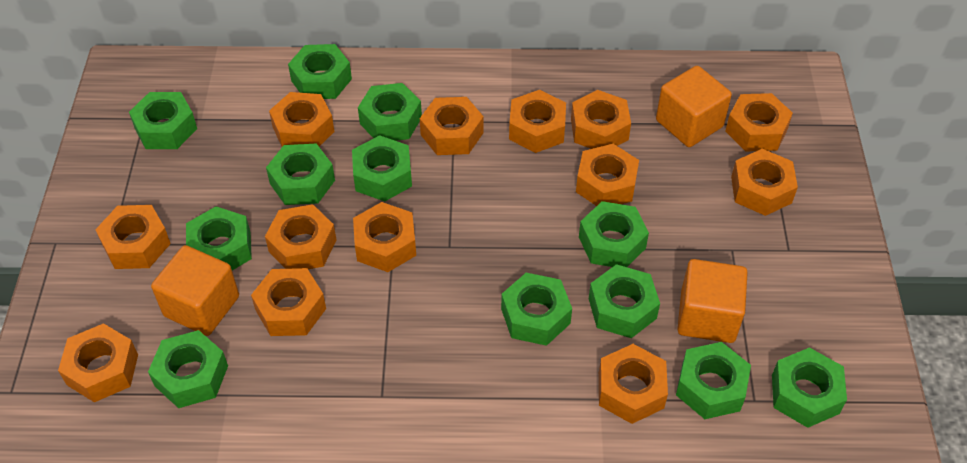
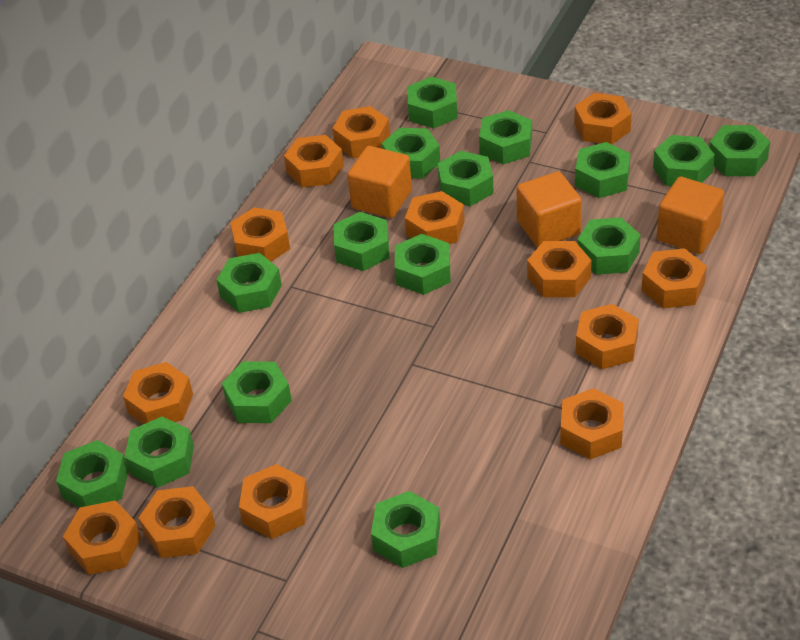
green nut: 12 -> 15

